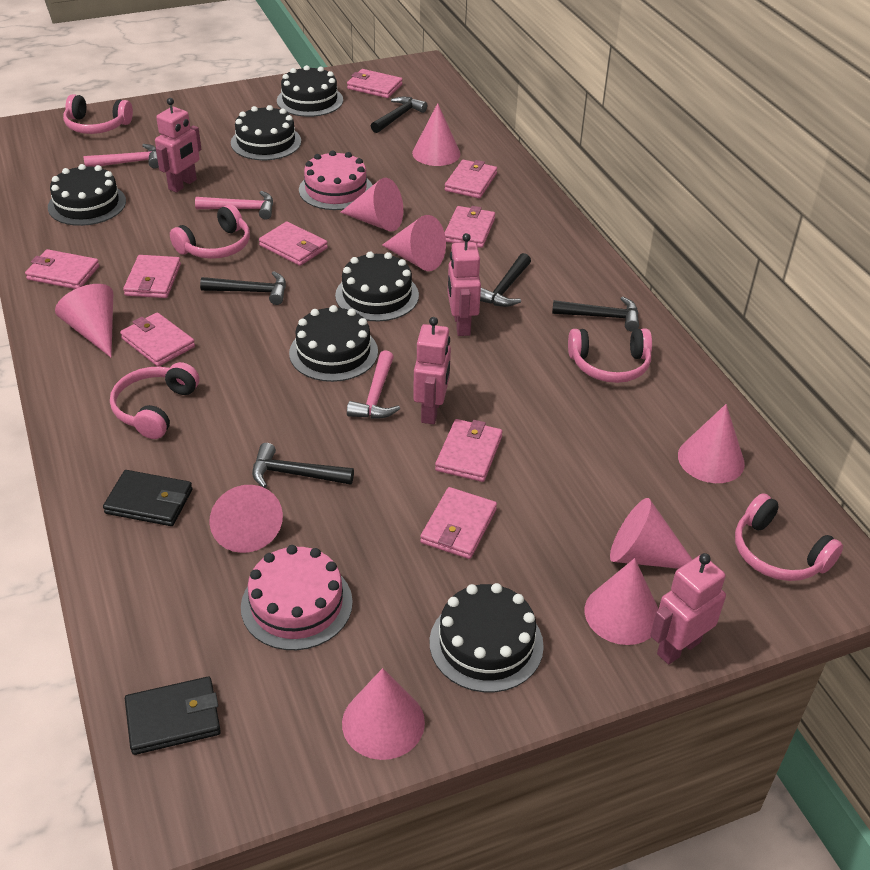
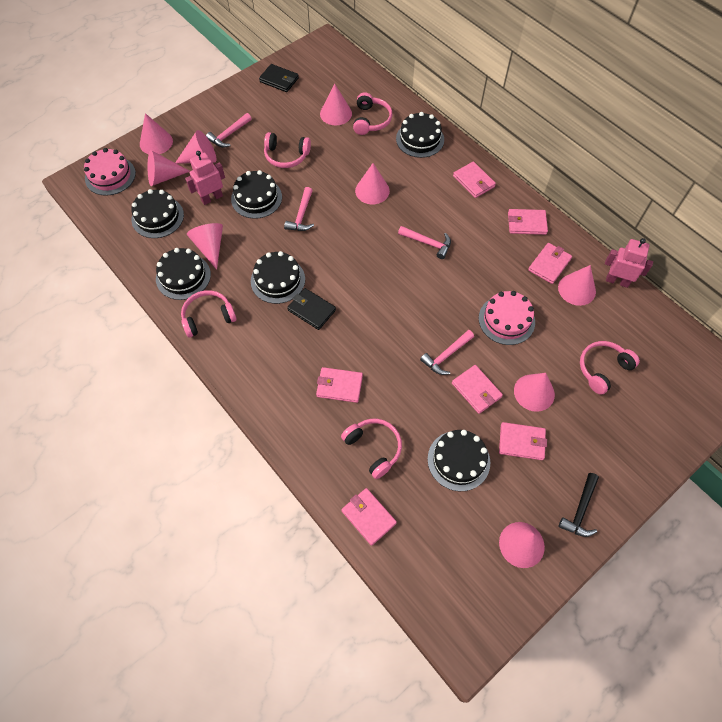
black hammer: 5 -> 1
pink hammer: 3 -> 4
pink robot: 4 -> 2
pink wallet: 9 -> 7

